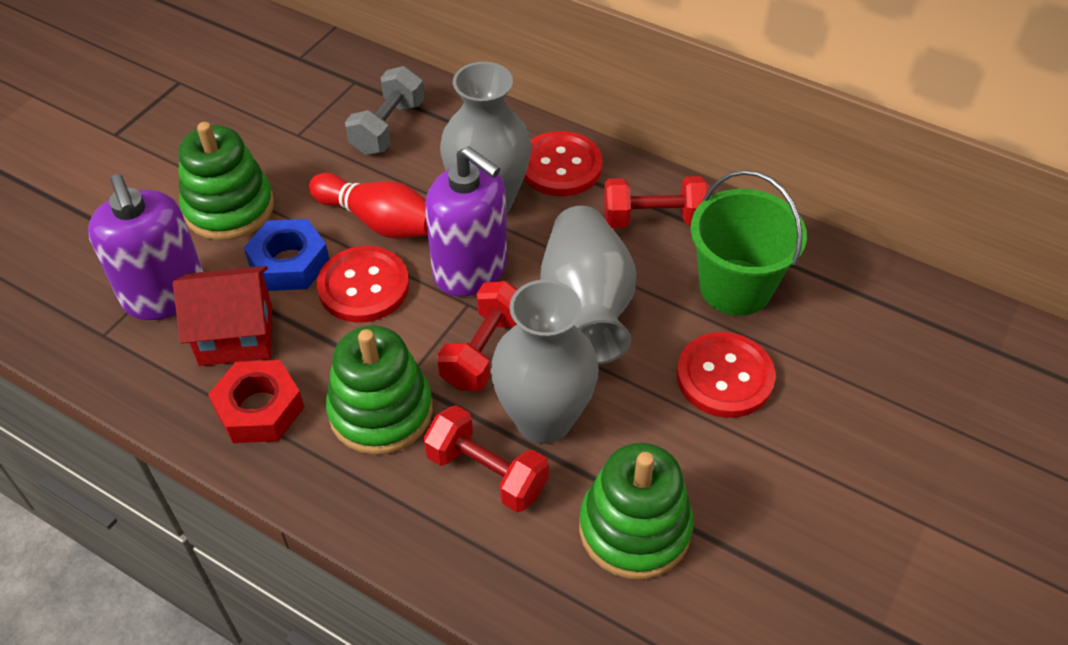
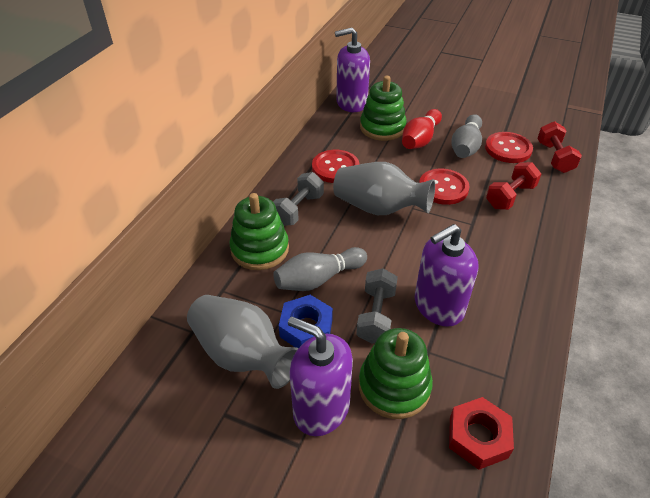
green bucket: 1 -> 0
grey bowling pin: 0 -> 2
grey dumbbell: 1 -> 2
grey vase: 3 -> 2
purple soap dispenser: 2 -> 3
red dumbbell: 3 -> 2
red house: 1 -> 0

